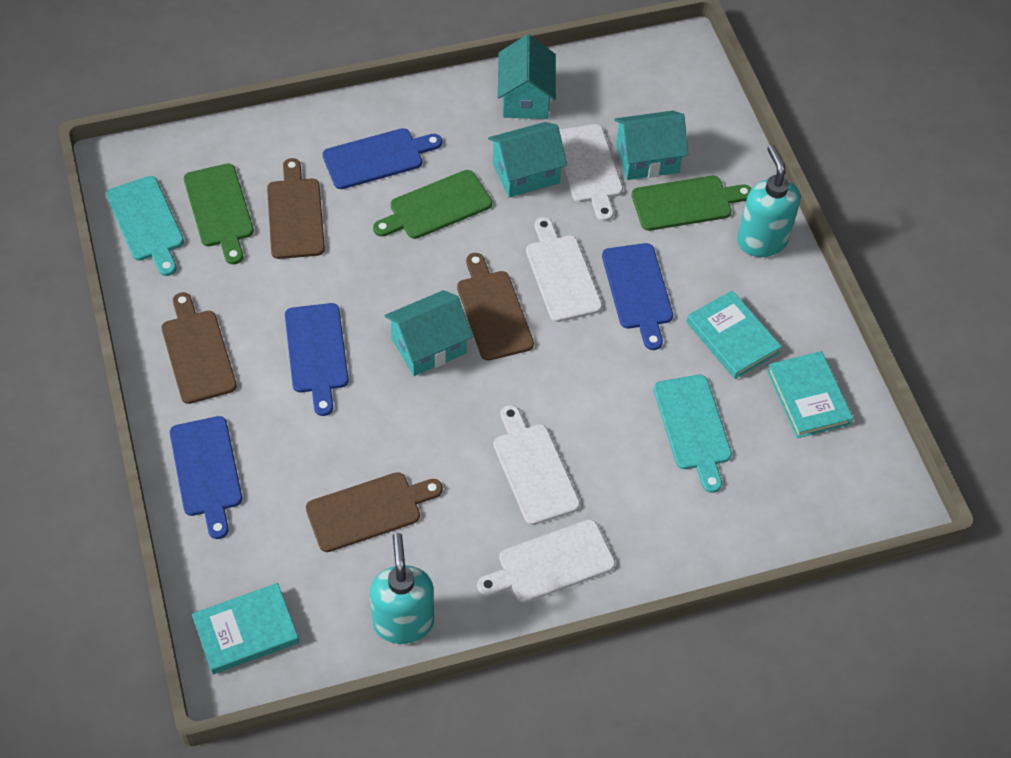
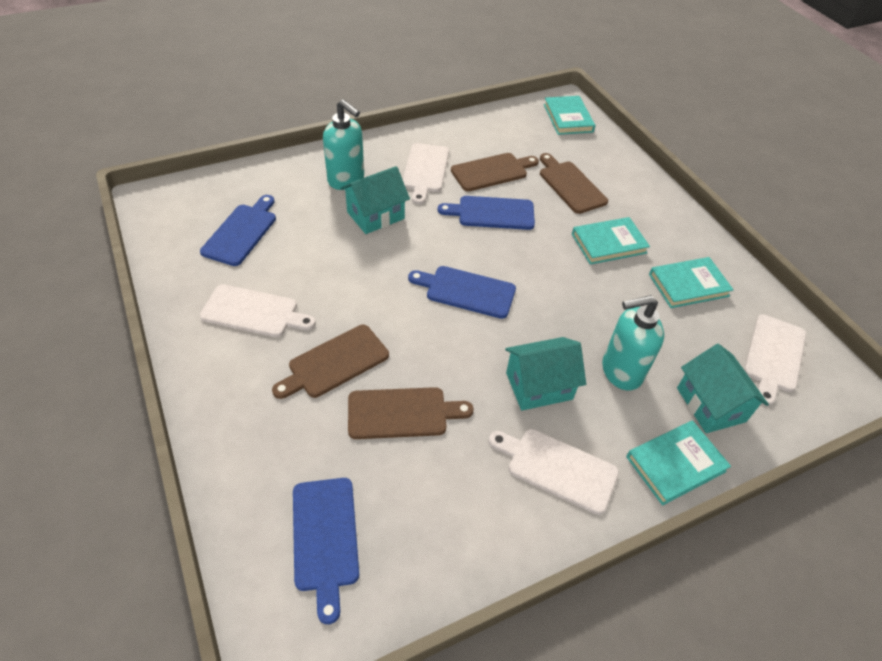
green cutting board: 3 -> 0
turquoise book: 3 -> 4
turquoise cutting board: 2 -> 0
turquoise house: 4 -> 3

